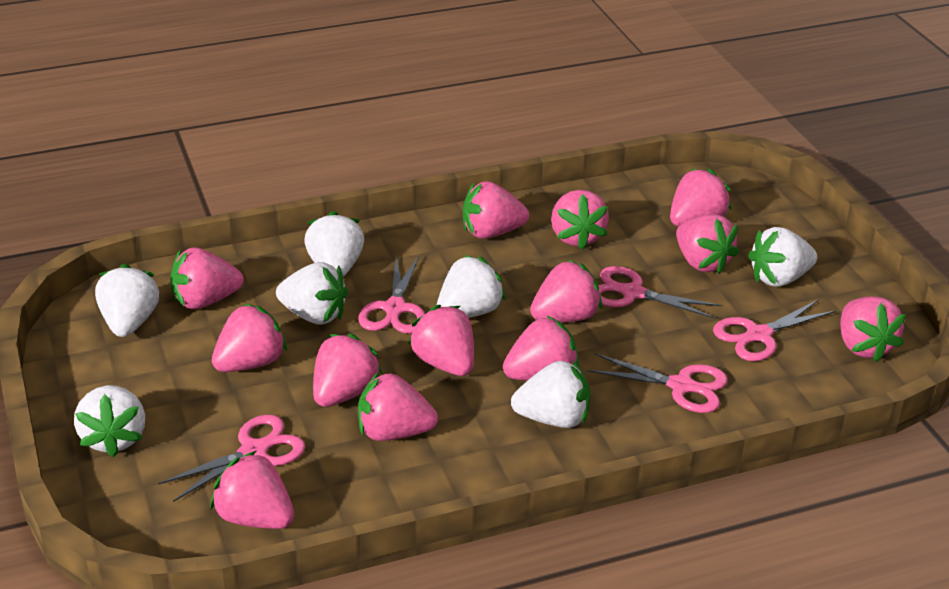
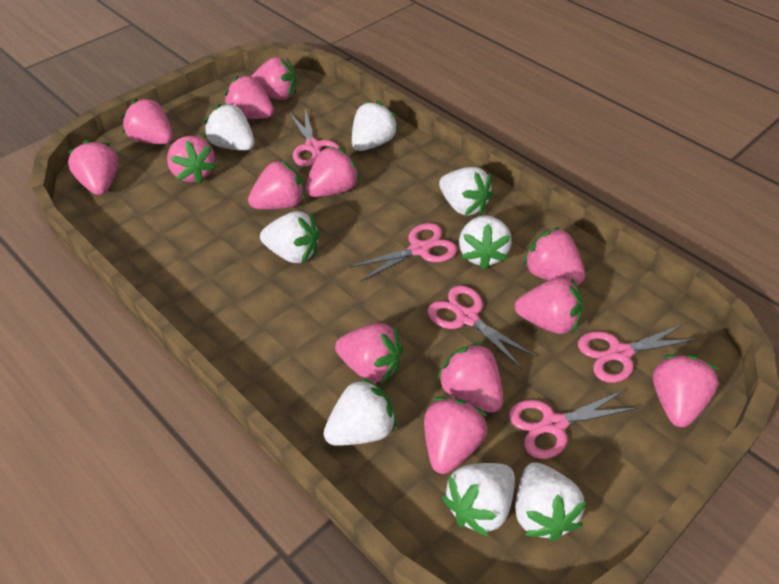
white strawberry: 7 -> 8

